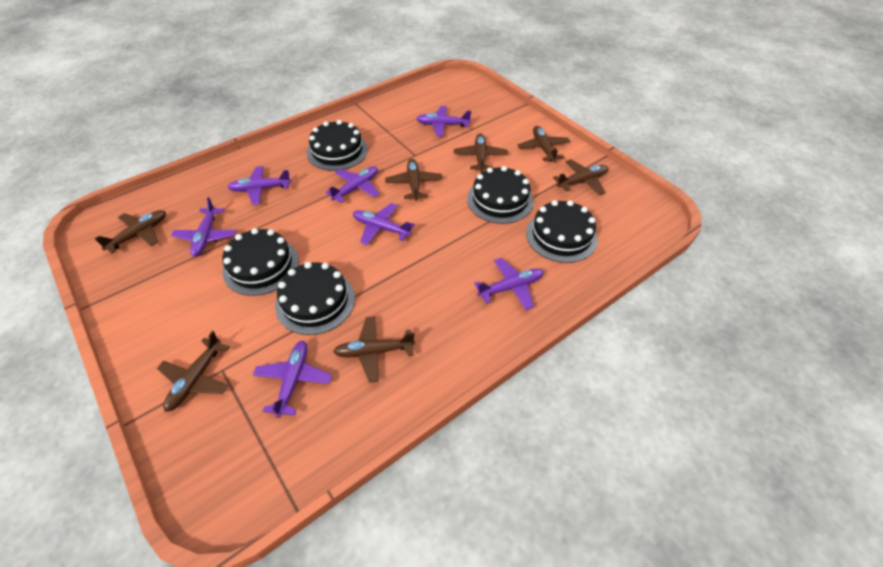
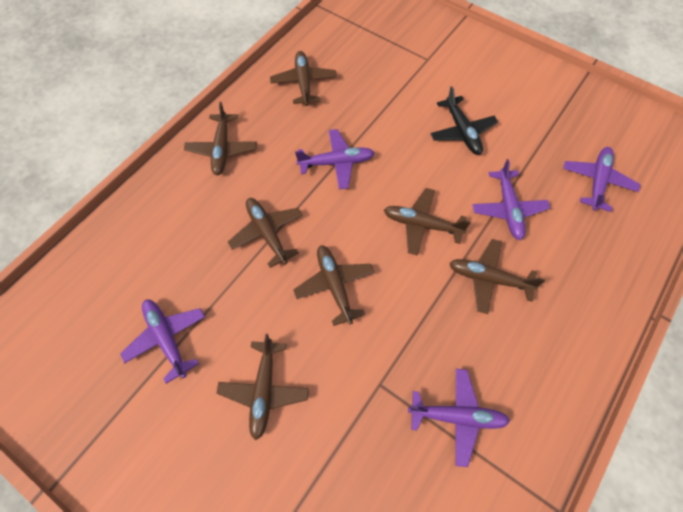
black cake: 5 -> 0
black plane: 0 -> 1
purple plane: 7 -> 5

